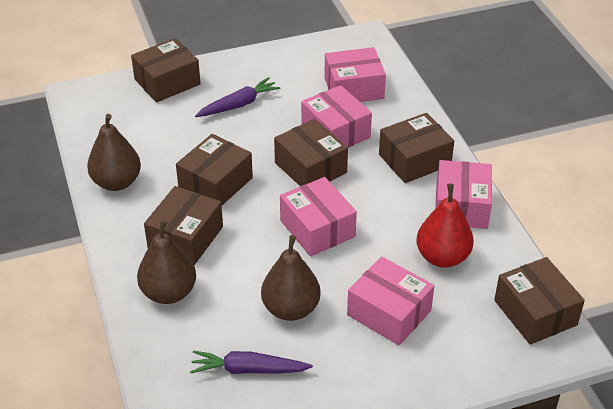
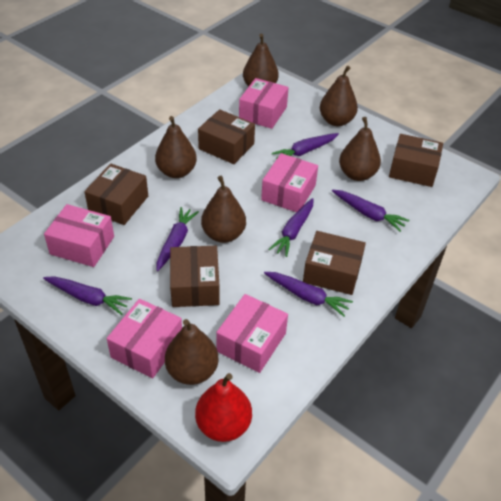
brown box: 6 -> 5
brown pear: 3 -> 6
purple carrot: 2 -> 6

